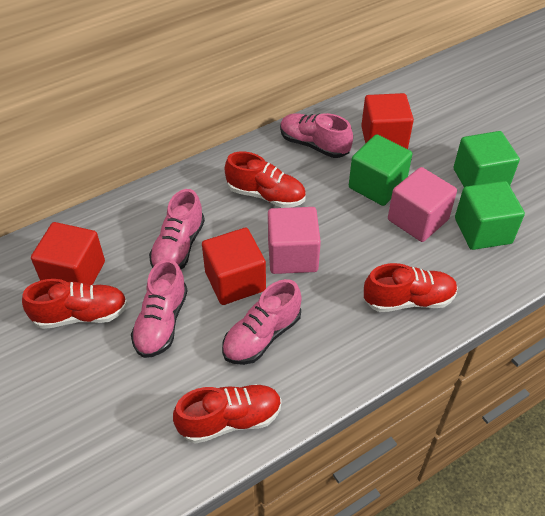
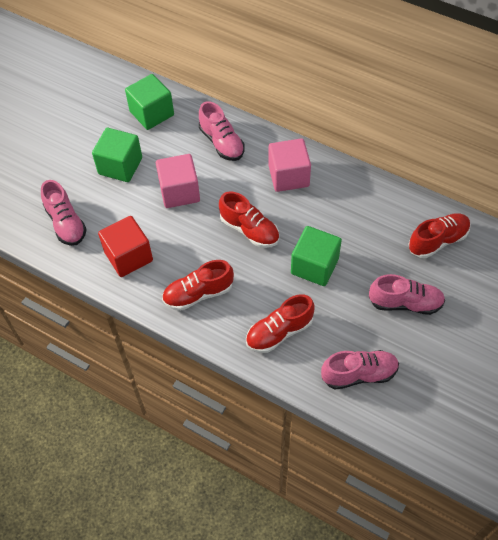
red cube: 3 -> 1

